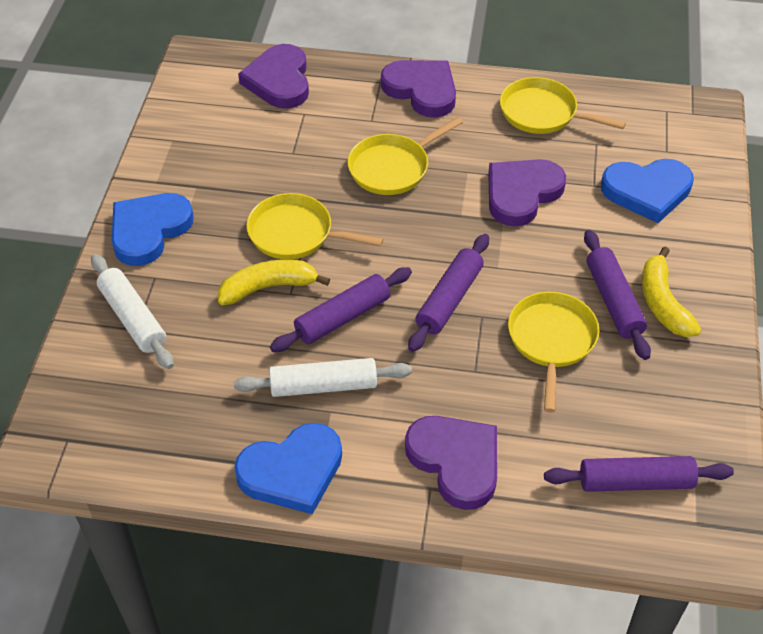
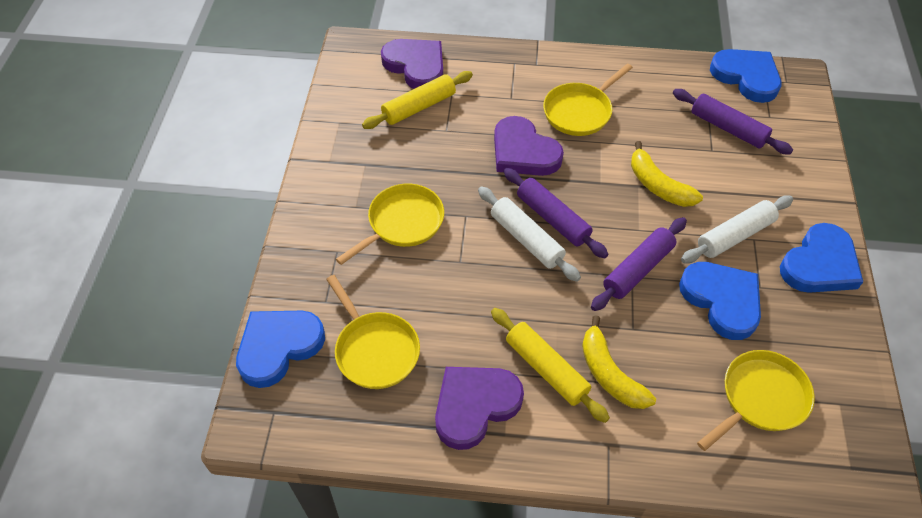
blue heart: 3 -> 4
purple heart: 4 -> 3
purple rolling pin: 4 -> 3
yellow rolling pin: 0 -> 2

